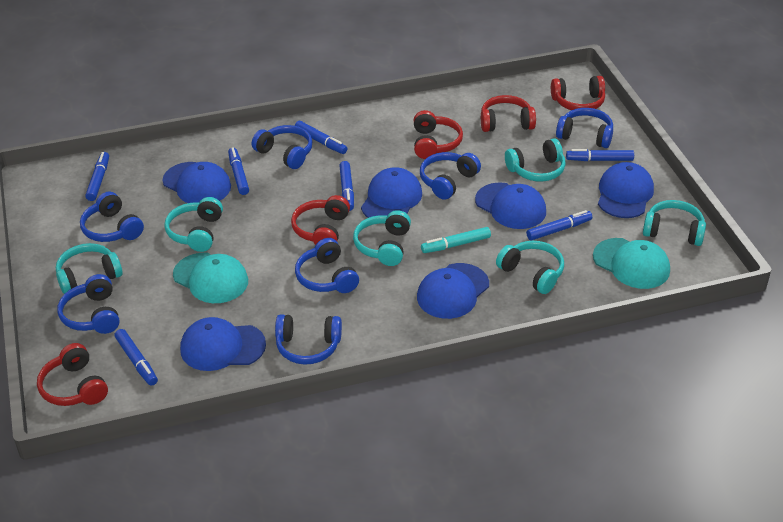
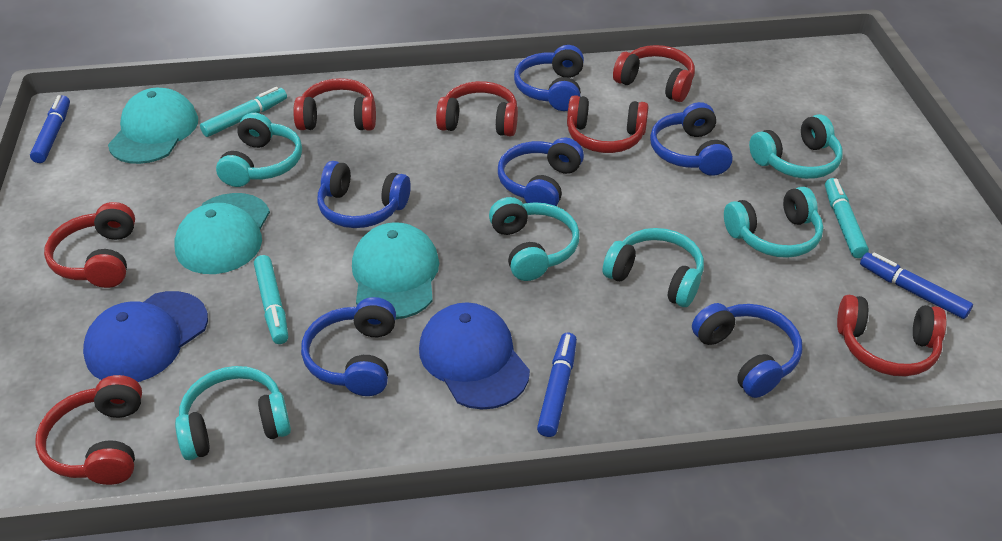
blue cap: 6 -> 2
blue headphones: 7 -> 6
blue marker: 7 -> 3
red headphones: 5 -> 7
turquoise cap: 2 -> 3
turquoise marker: 1 -> 3

